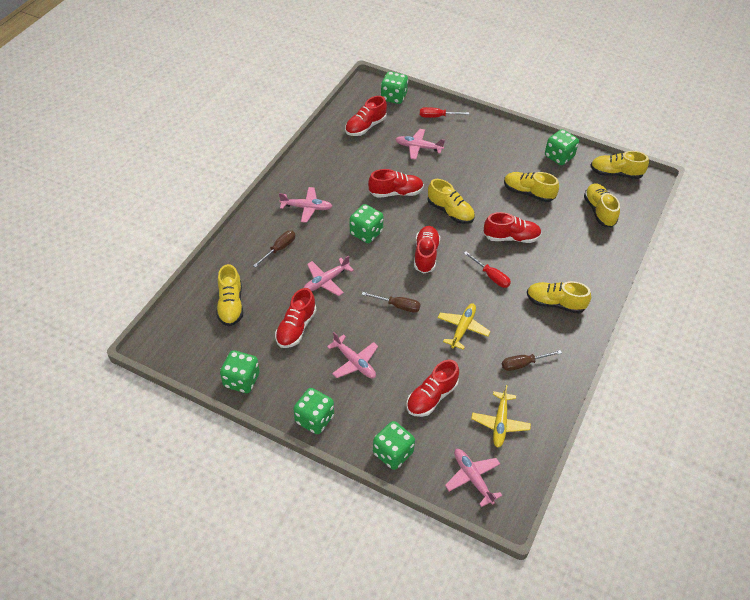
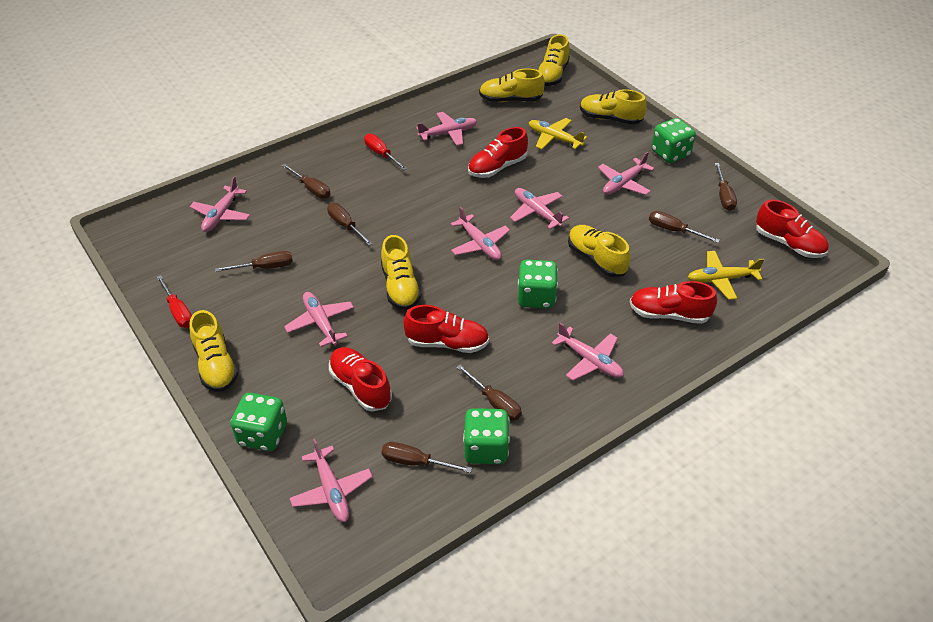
brown screwdriver: 3 -> 7
green dice: 6 -> 4
pink plane: 5 -> 8
red shoe: 6 -> 5

